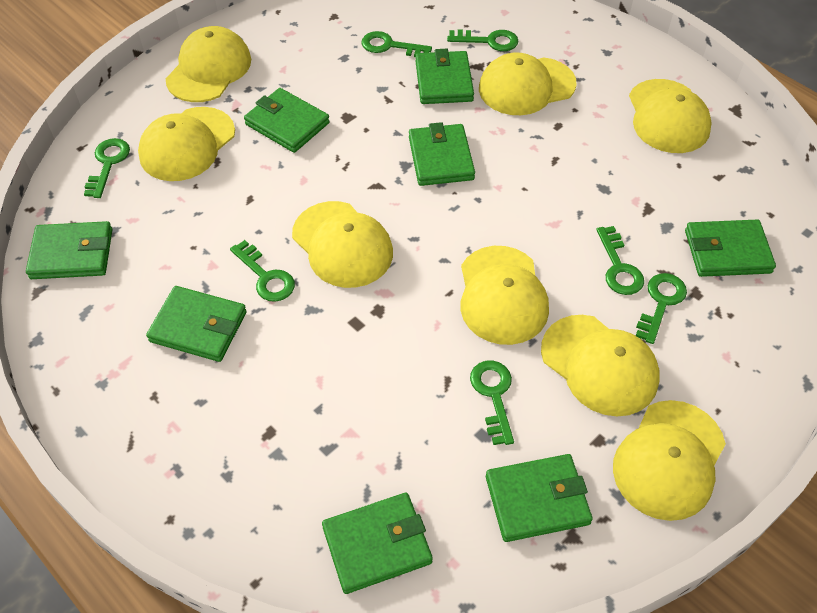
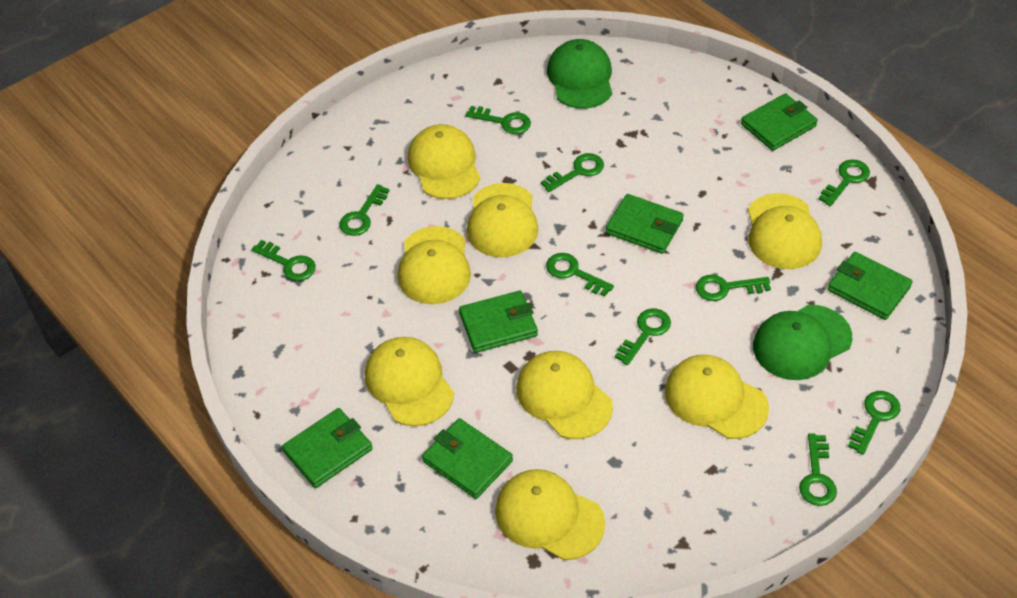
green cap: 0 -> 2
green key: 7 -> 10
green wallet: 8 -> 6

